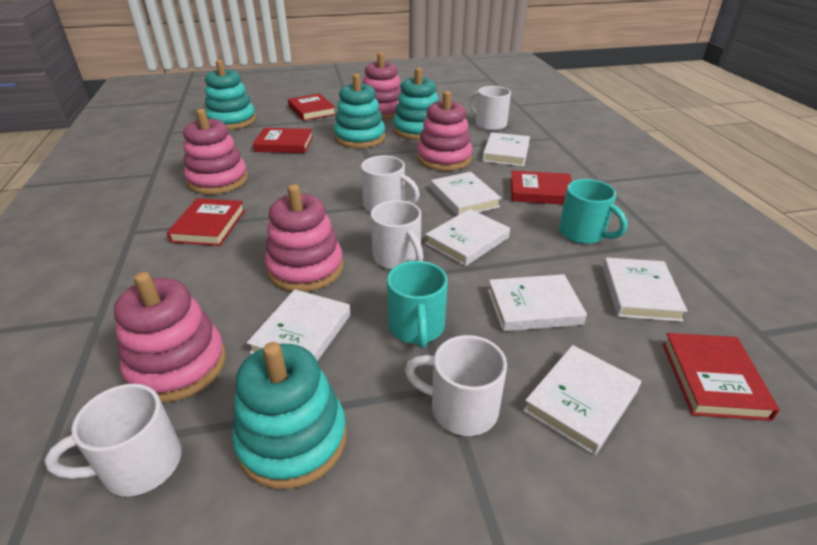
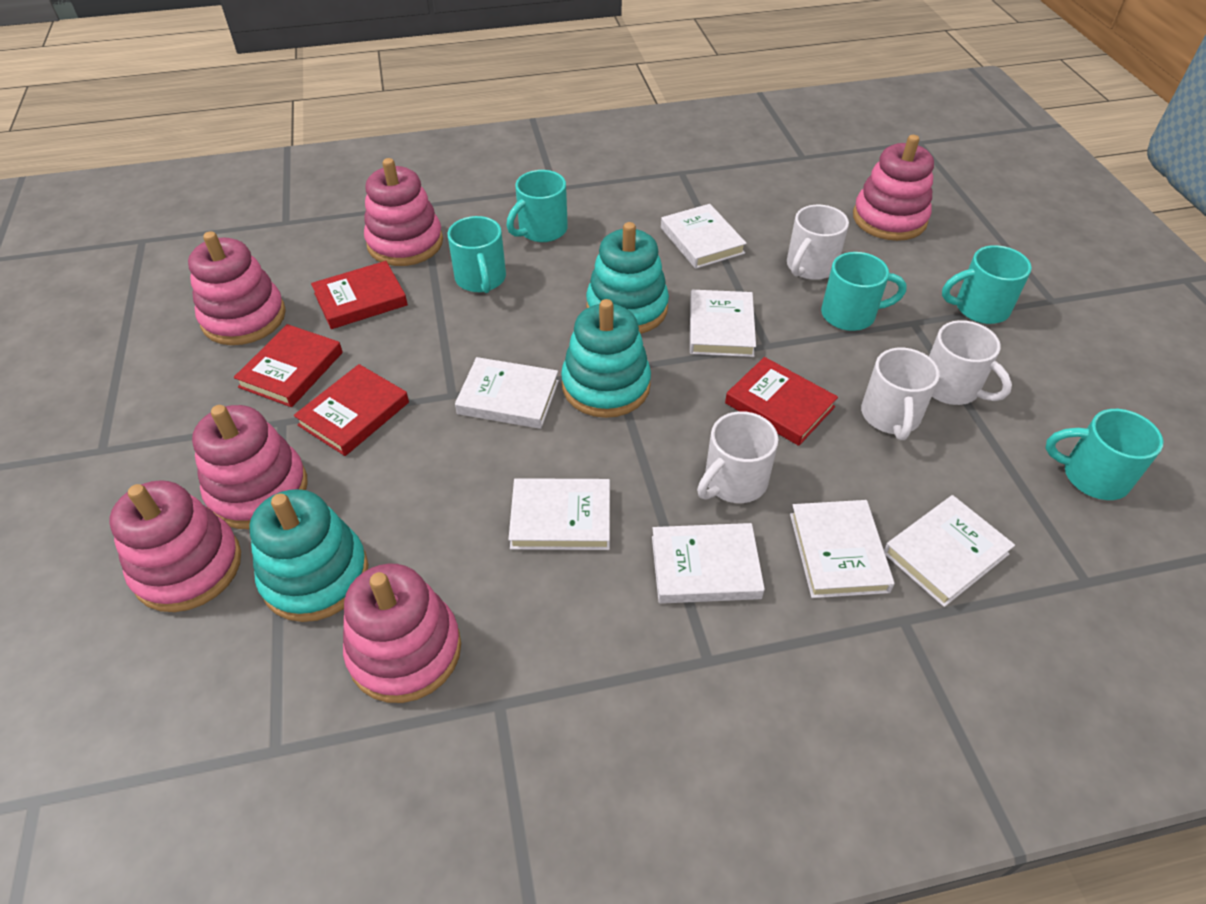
pink stacking toy: 5 -> 6
red book: 5 -> 4
turquoise mug: 2 -> 5
turquoise stacking toy: 4 -> 3
white mug: 5 -> 4

